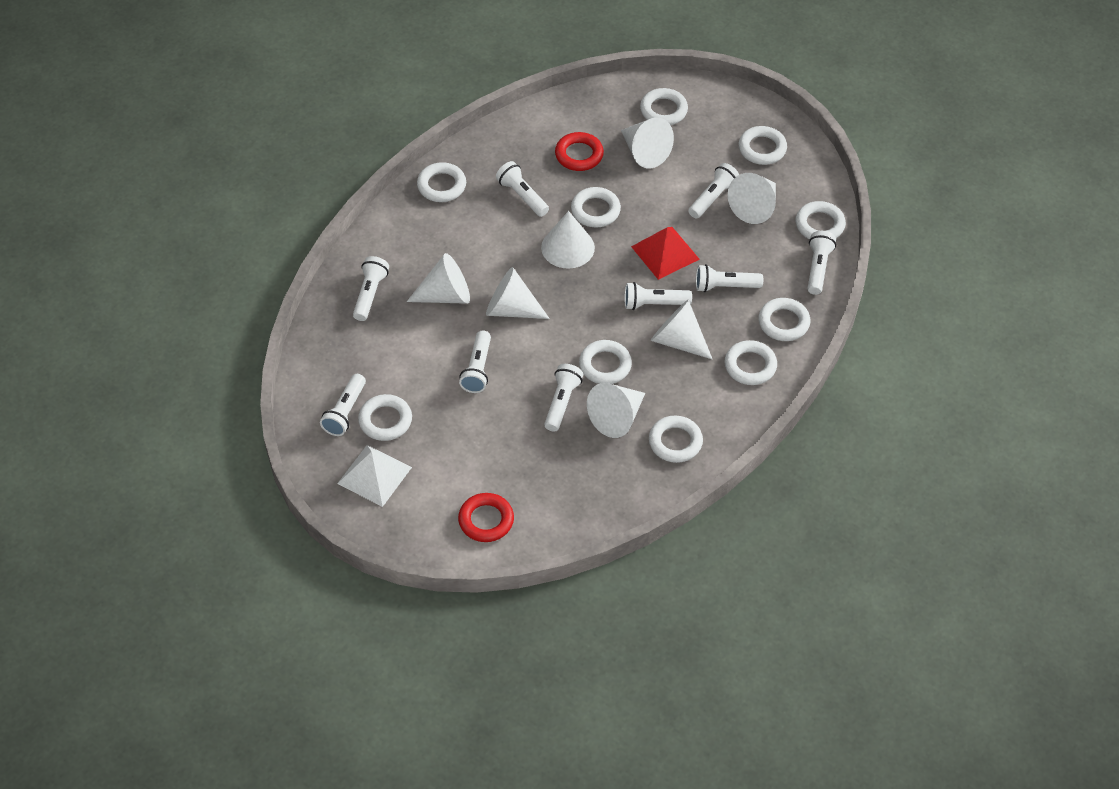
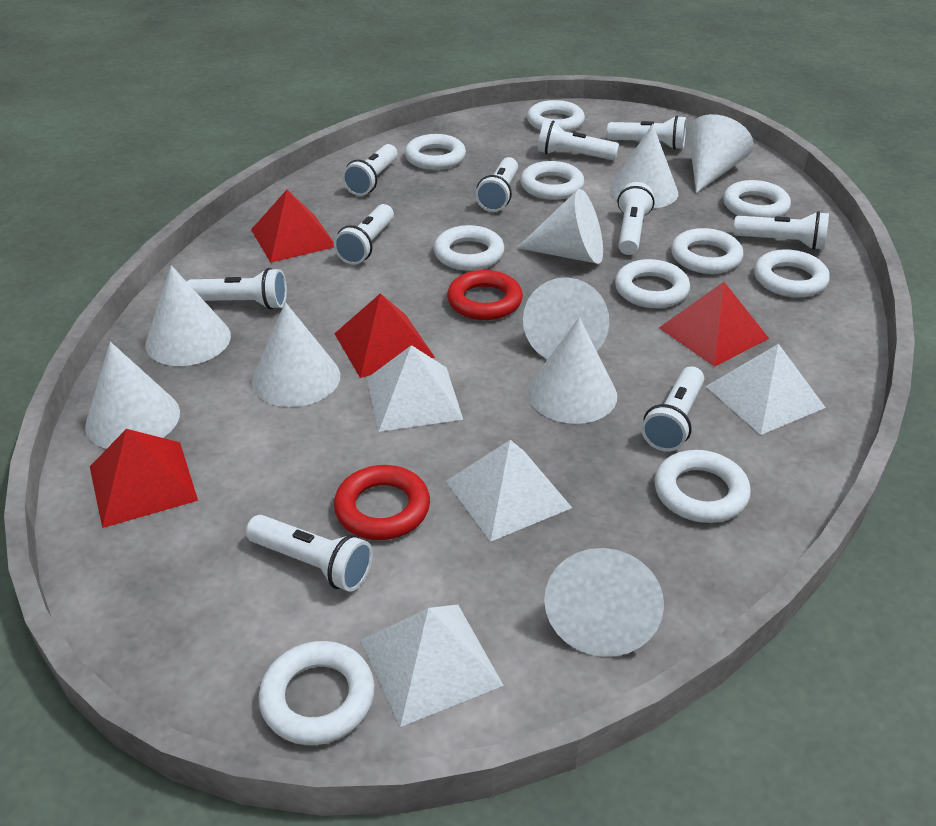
red pyramid: 1 -> 4
white cone: 7 -> 9
white flashlight: 9 -> 10
white pyramid: 1 -> 4

